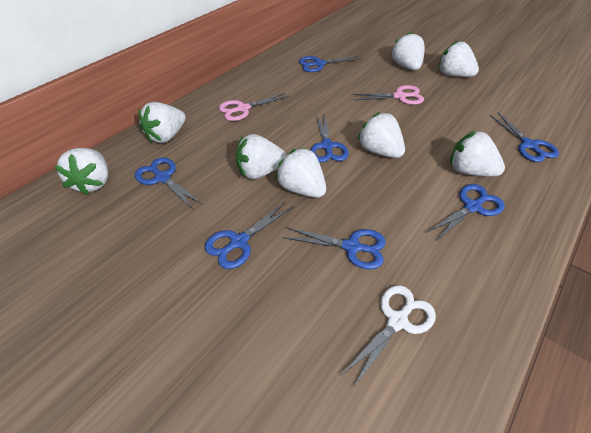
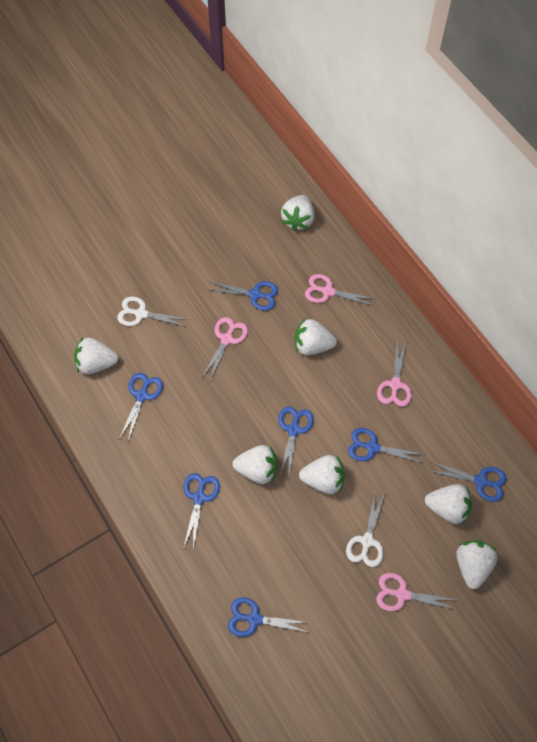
pink scissors: 2 -> 4
white scissors: 1 -> 2
white strawberry: 8 -> 7

